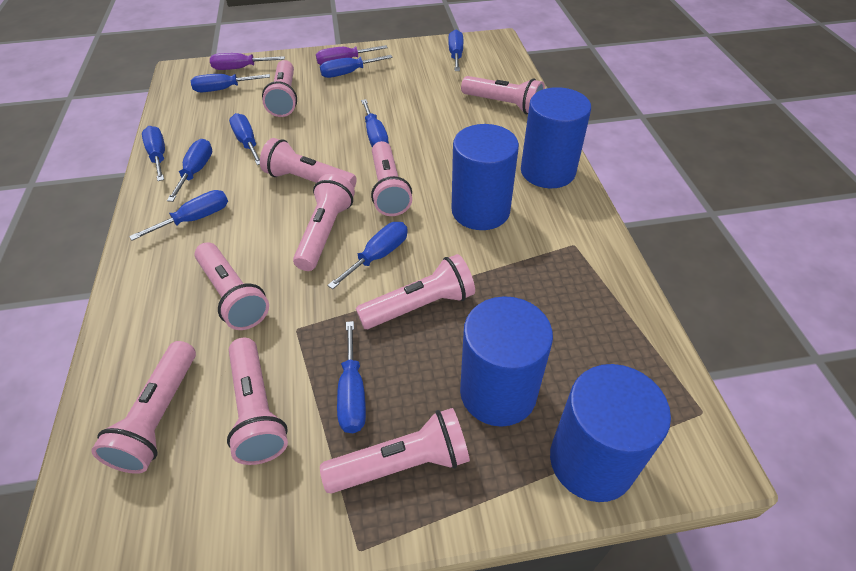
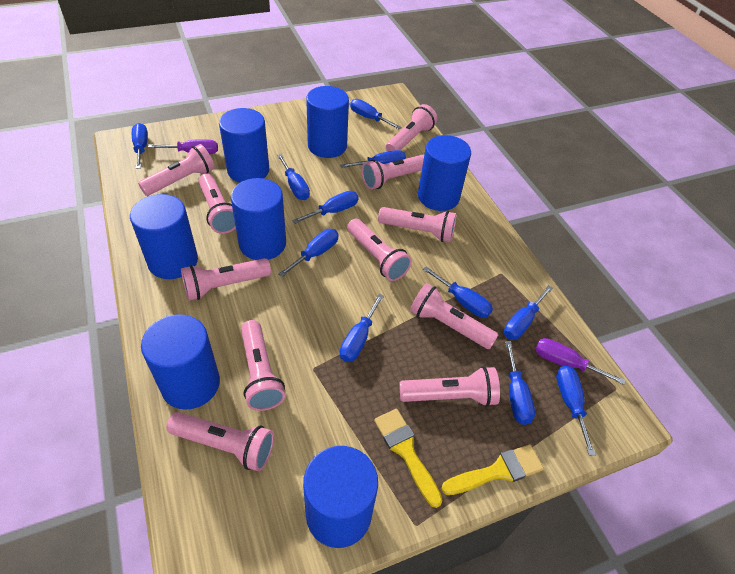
blue cylinder: 4 -> 7
blue screwdriver: 10 -> 11
pink flashlight: 10 -> 11
yellow brush: 0 -> 2

